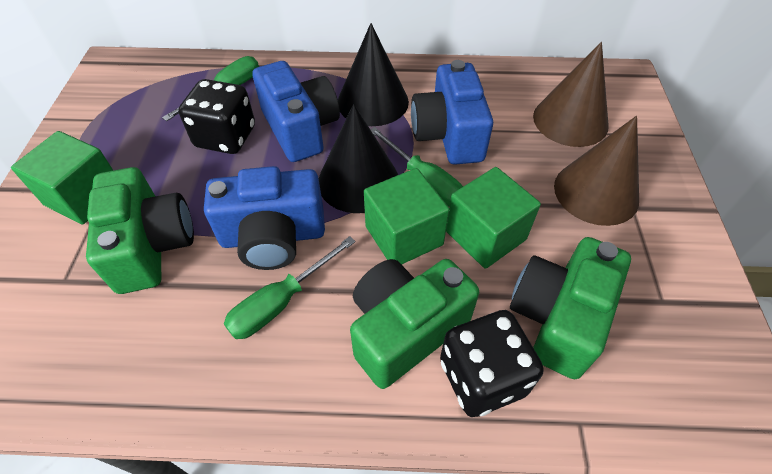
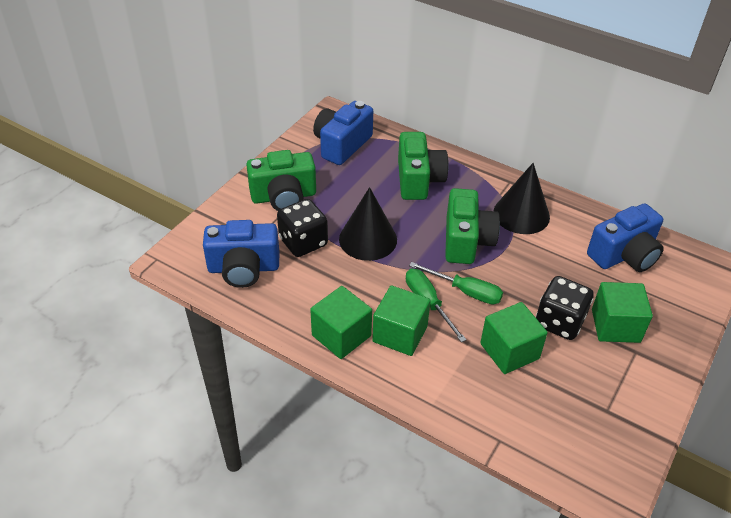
brown cone: 2 -> 0
green cube: 3 -> 4
green screwdriver: 3 -> 2

